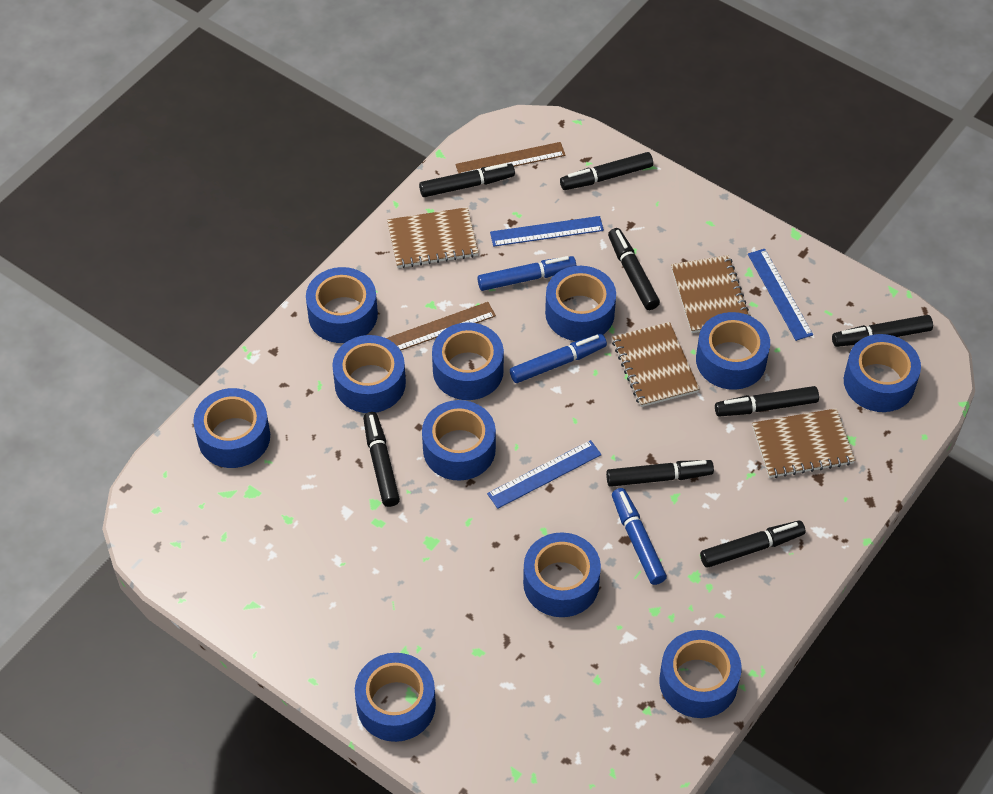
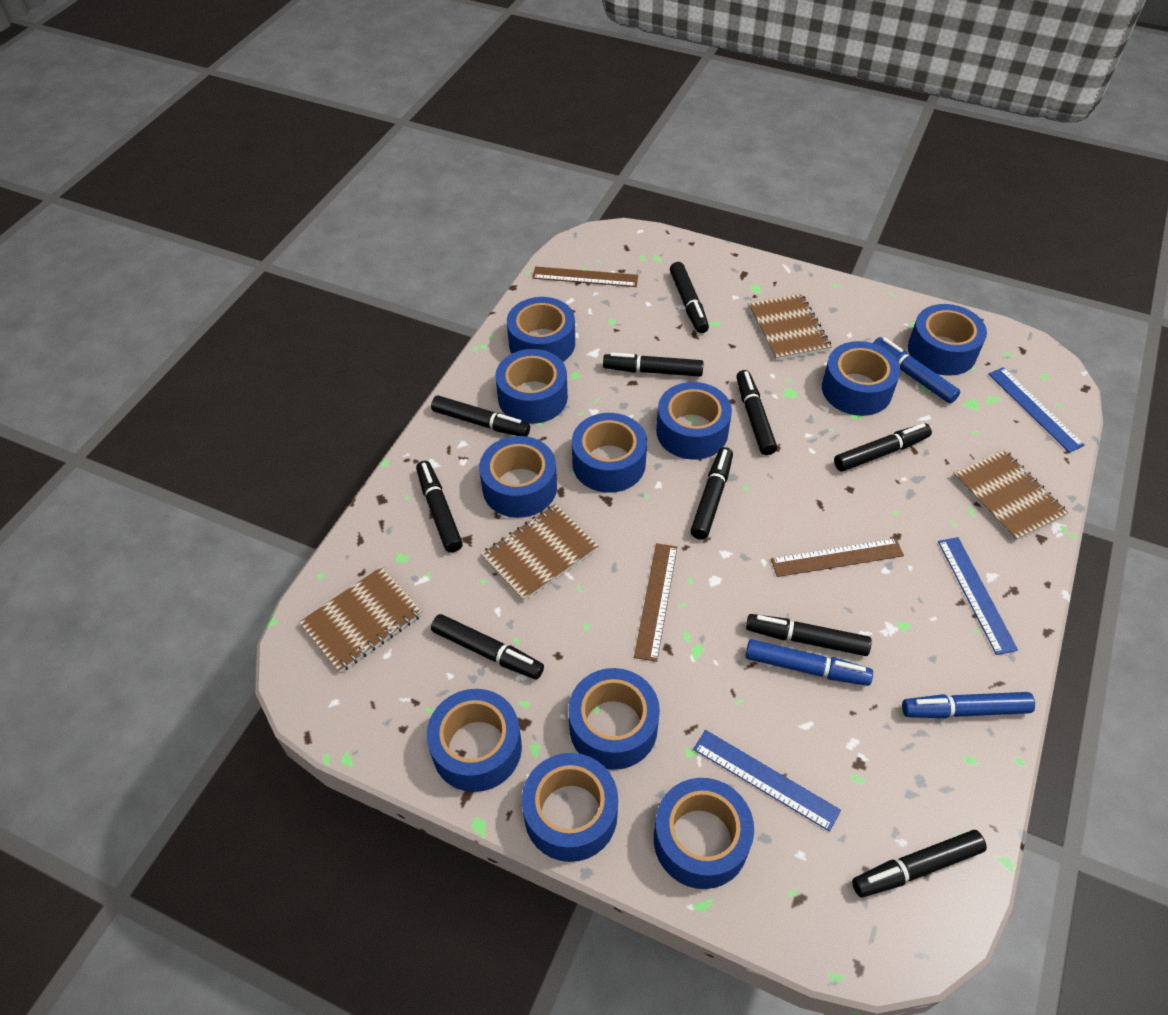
black marker: 8 -> 10
brown ruler: 2 -> 3

